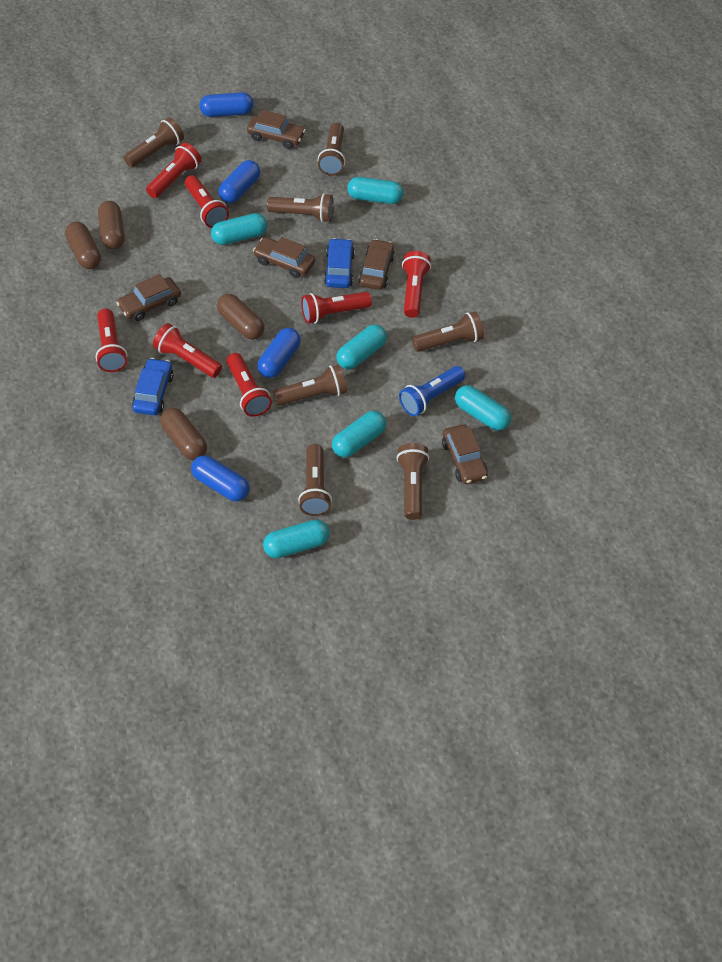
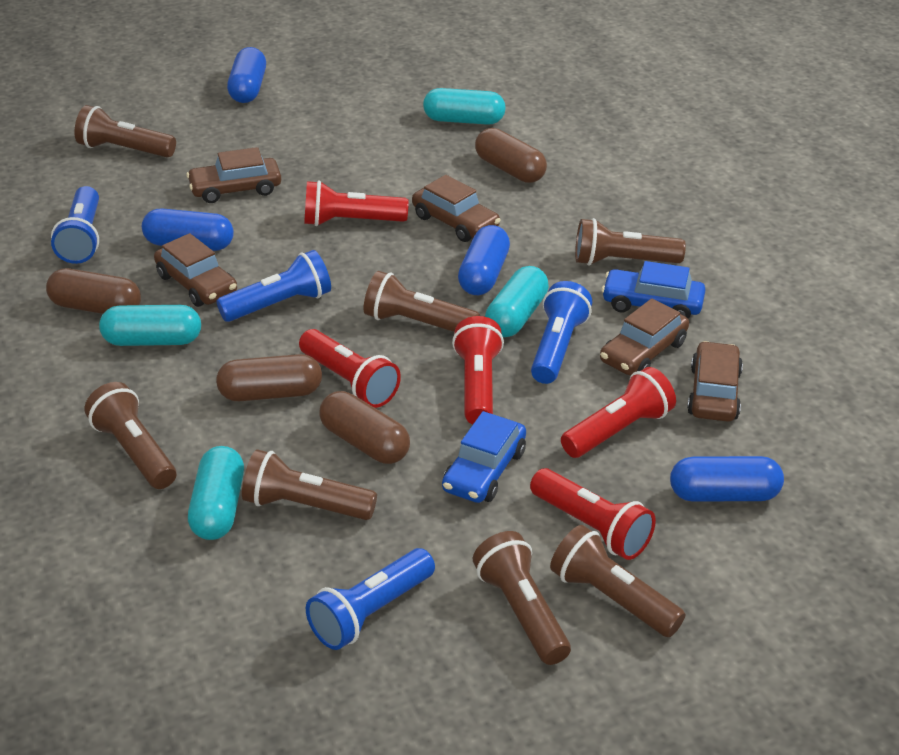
blue flashlight: 1 -> 4
red flashlight: 7 -> 5
turquoise capsule: 6 -> 4

